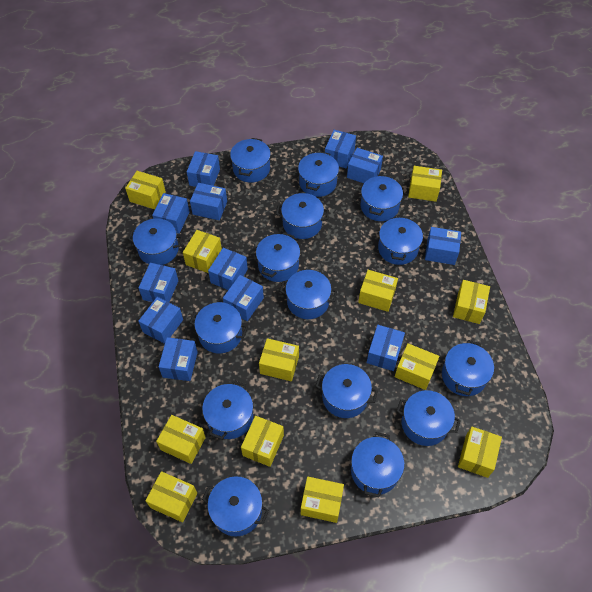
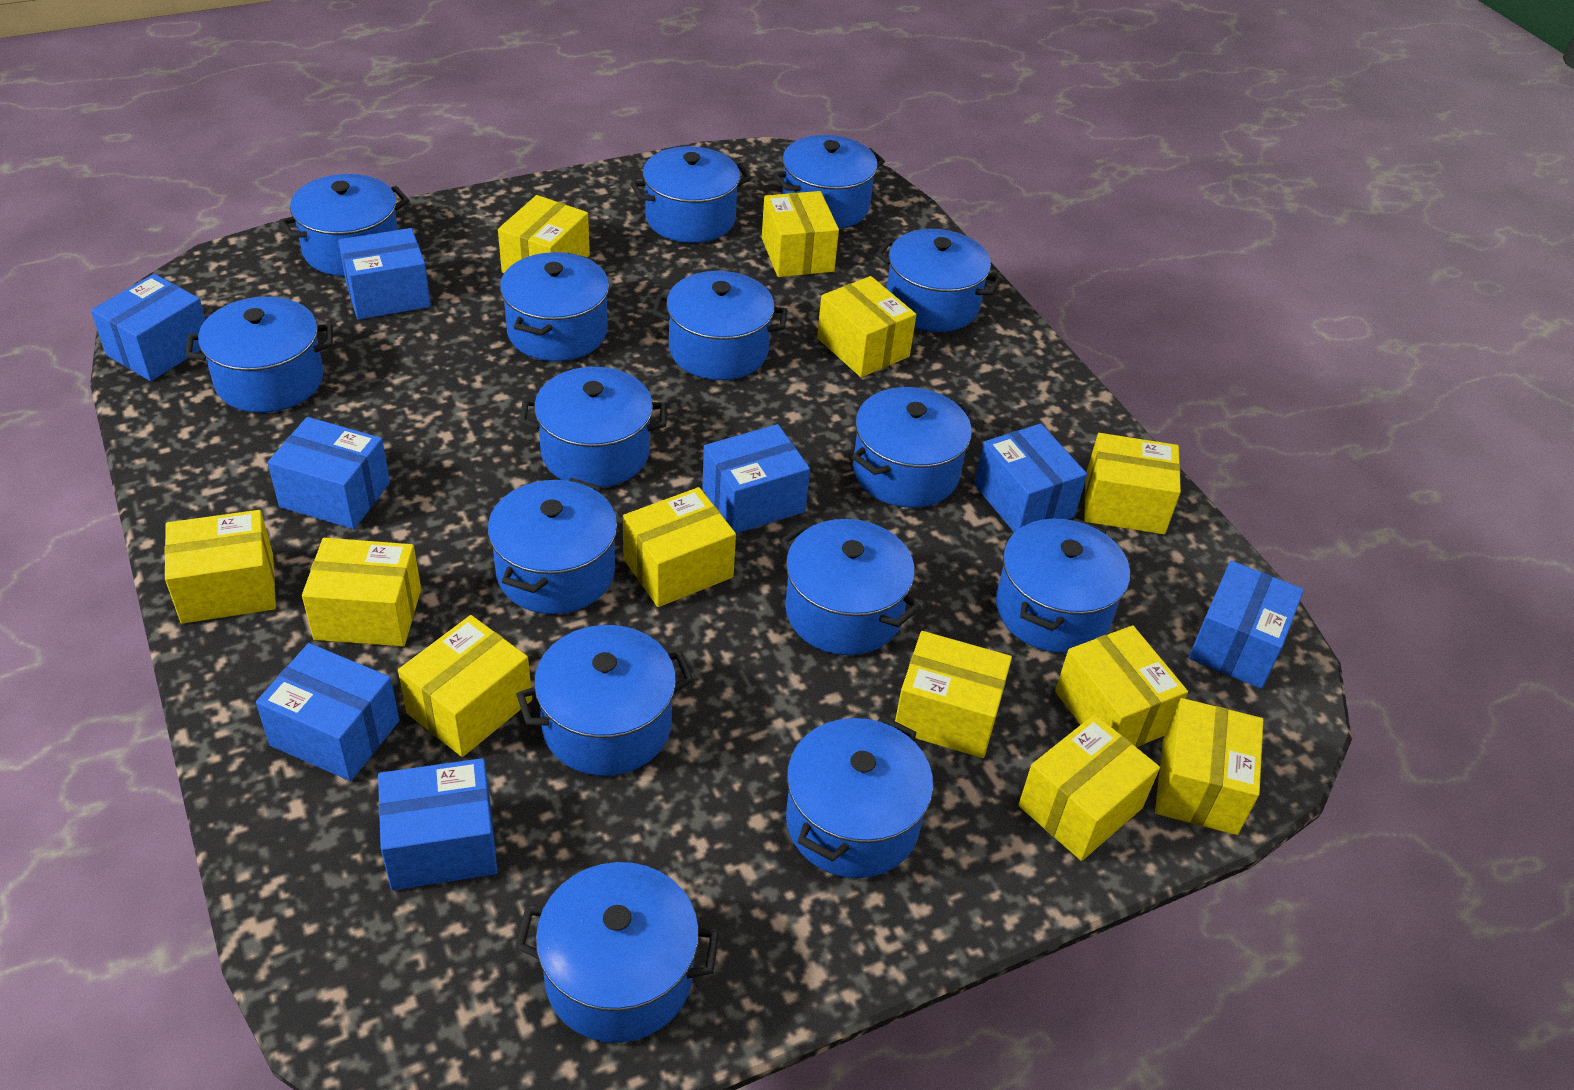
blue box: 12 -> 8

